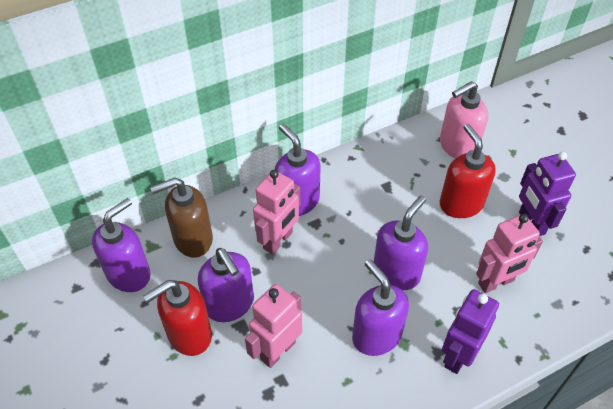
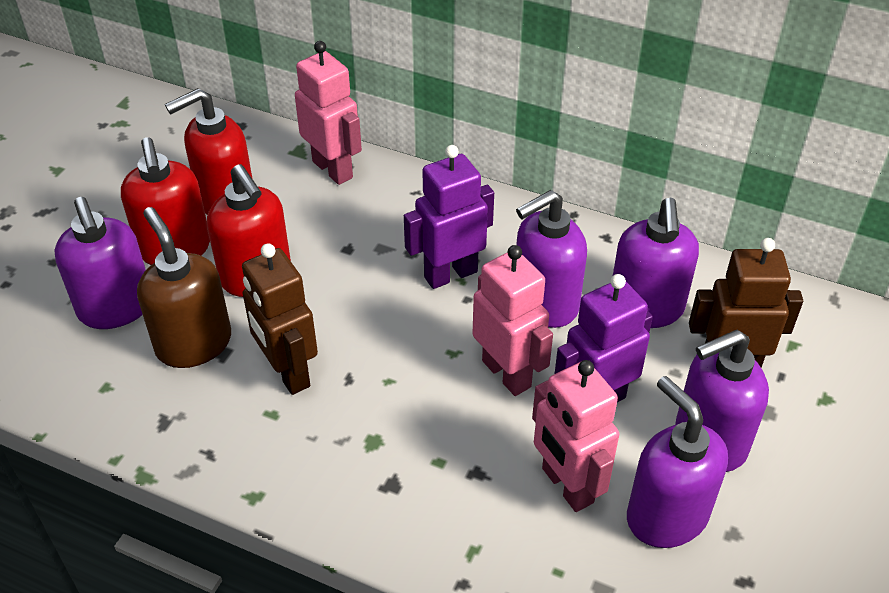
brown robot: 0 -> 2
pink soap dispenser: 1 -> 0
red soap dispenser: 2 -> 3

